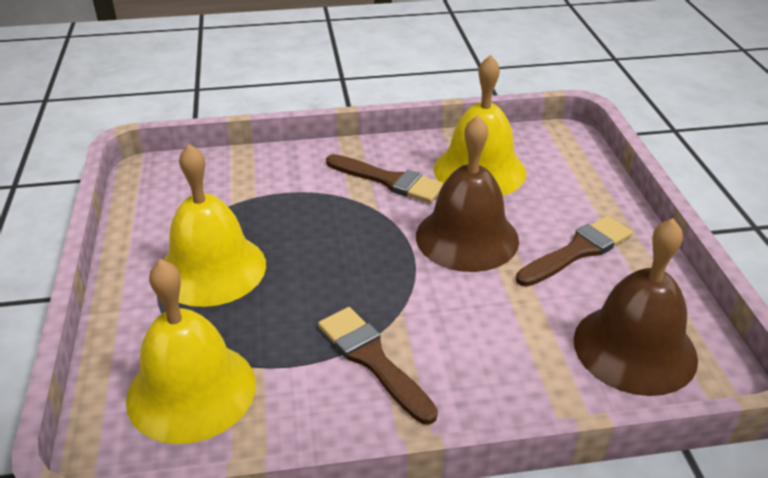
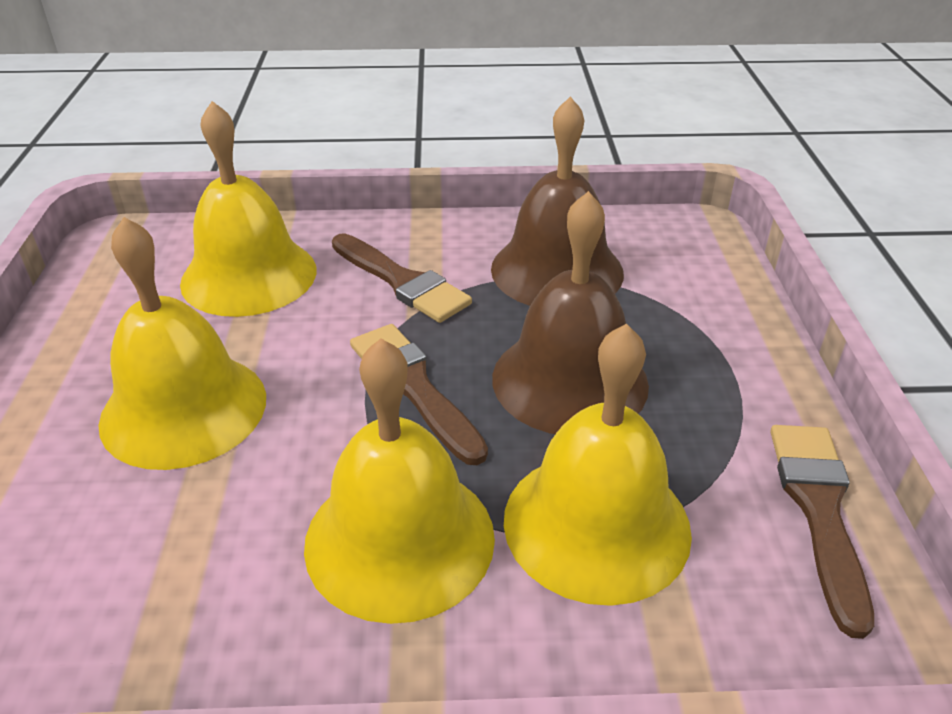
yellow bell: 3 -> 4

